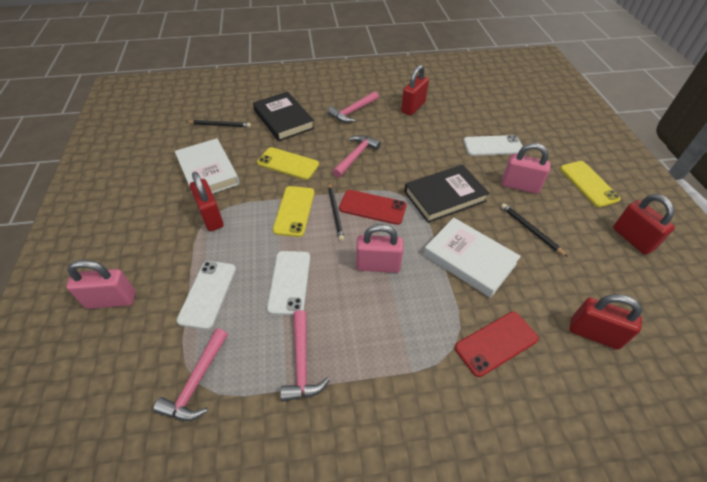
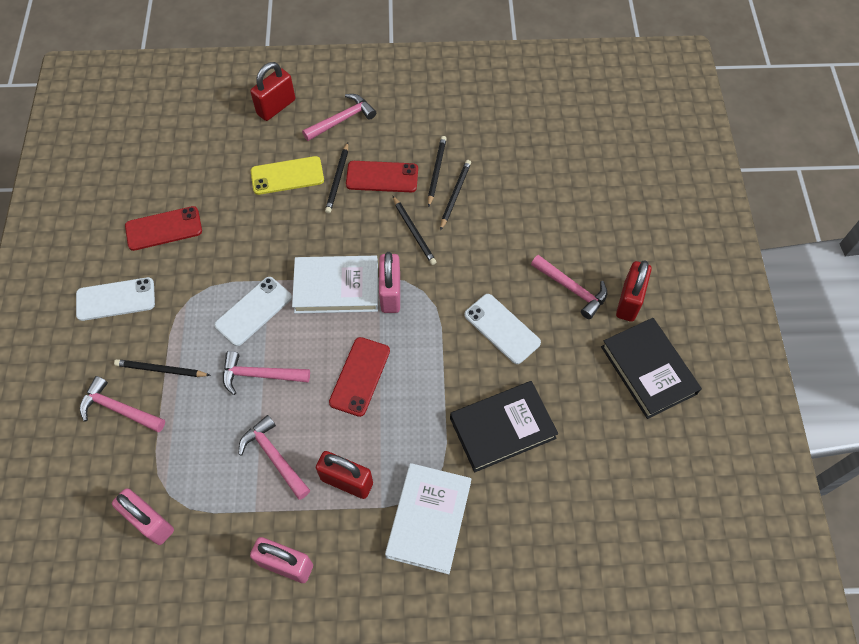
black pencil: 3 -> 5
pink hammer: 4 -> 5
red padlock: 4 -> 3
red phone: 2 -> 3
yellow phone: 3 -> 1

